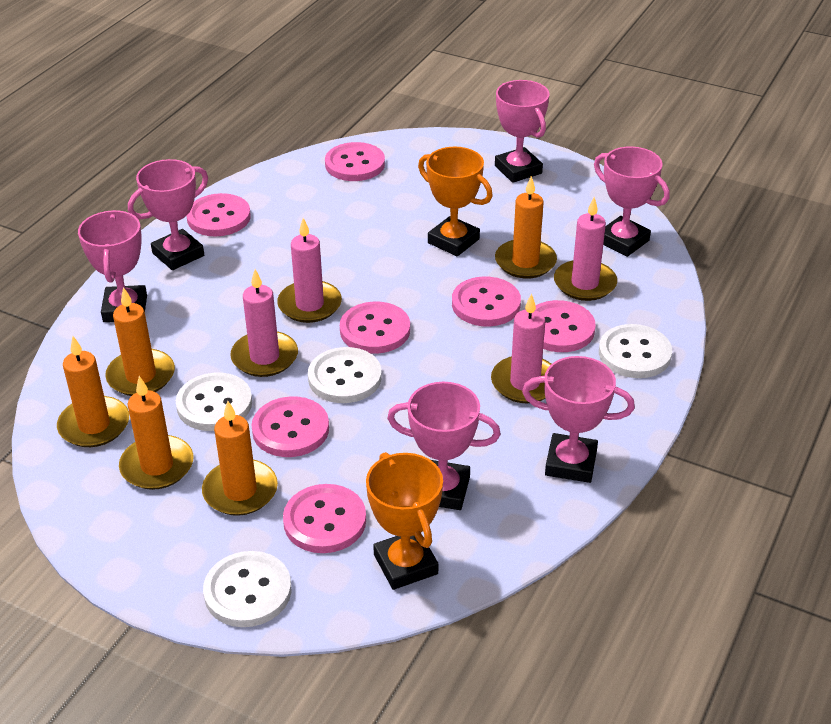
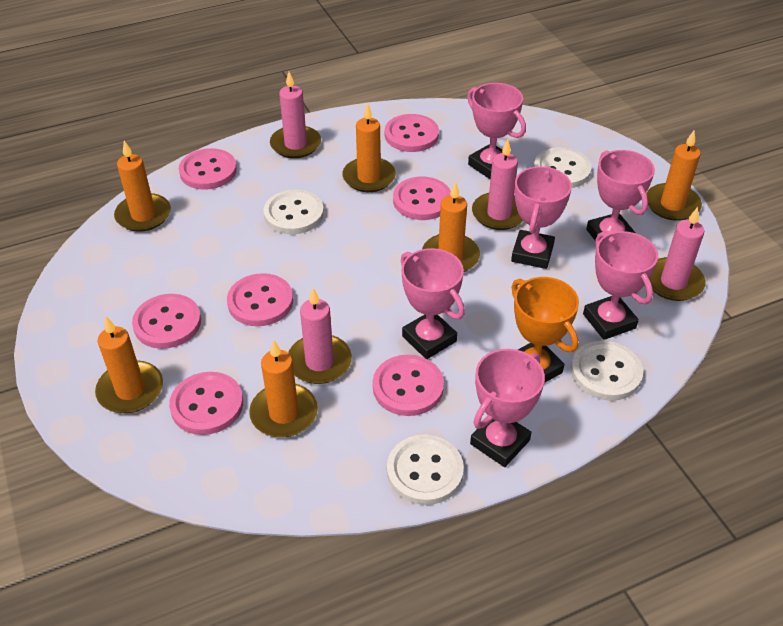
orange candle: 5 -> 6
orange trophy: 2 -> 1

